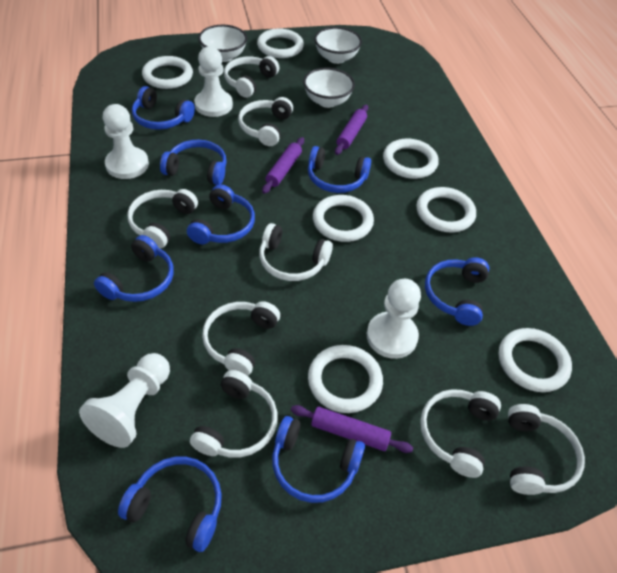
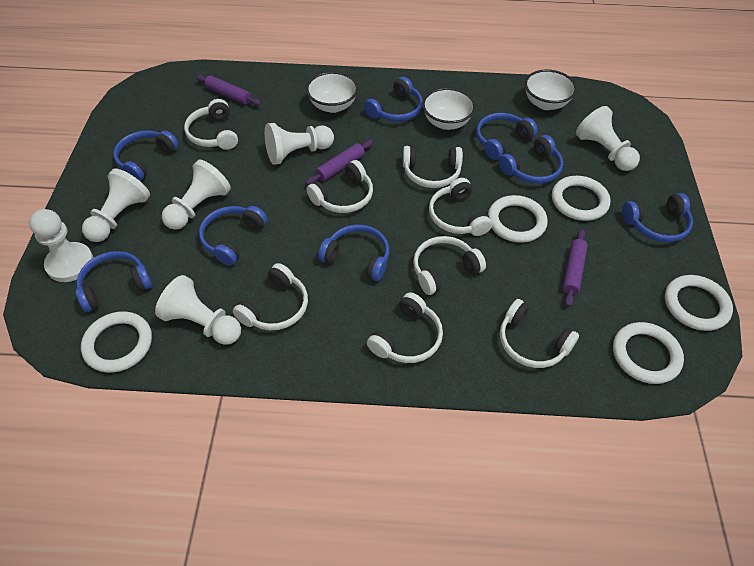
white pawn: 4 -> 6
white ring: 7 -> 5

